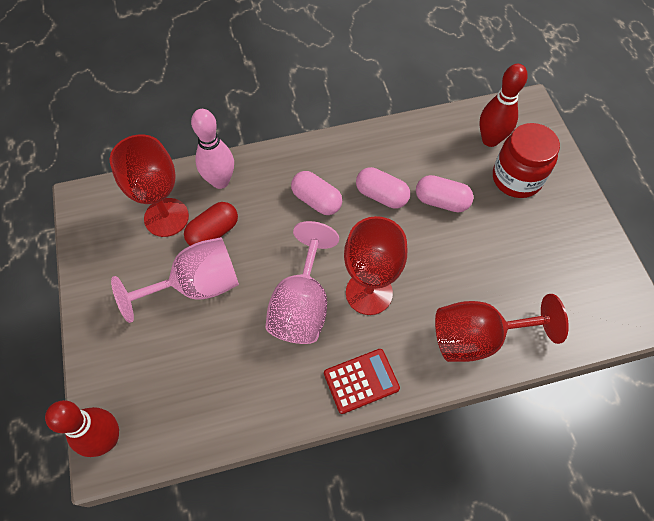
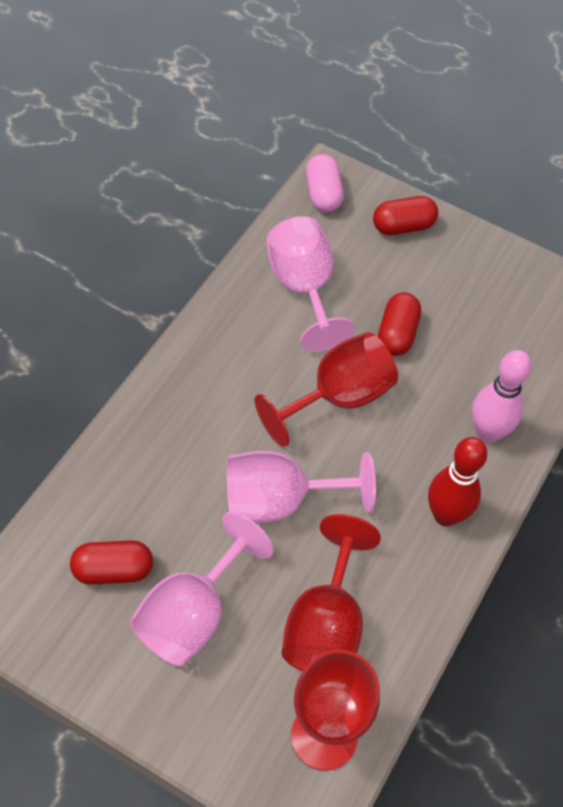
pink capsule: 3 -> 1
pink goblet: 2 -> 3
red bowling pin: 2 -> 1
red calculator: 1 -> 0
red capsule: 1 -> 3
red jar: 1 -> 0

